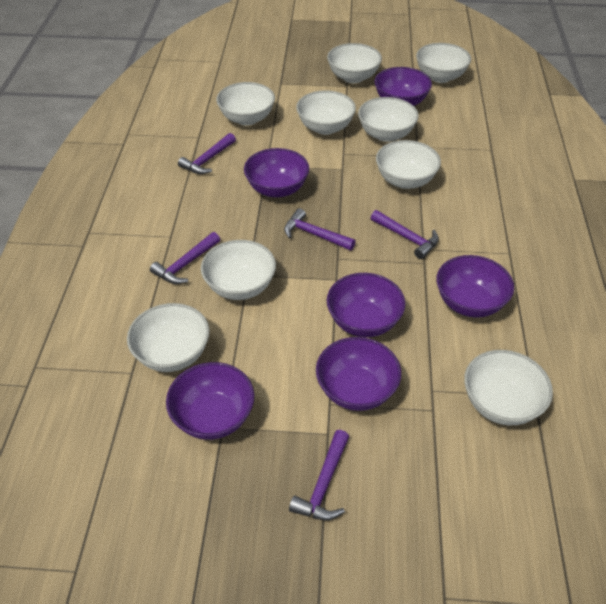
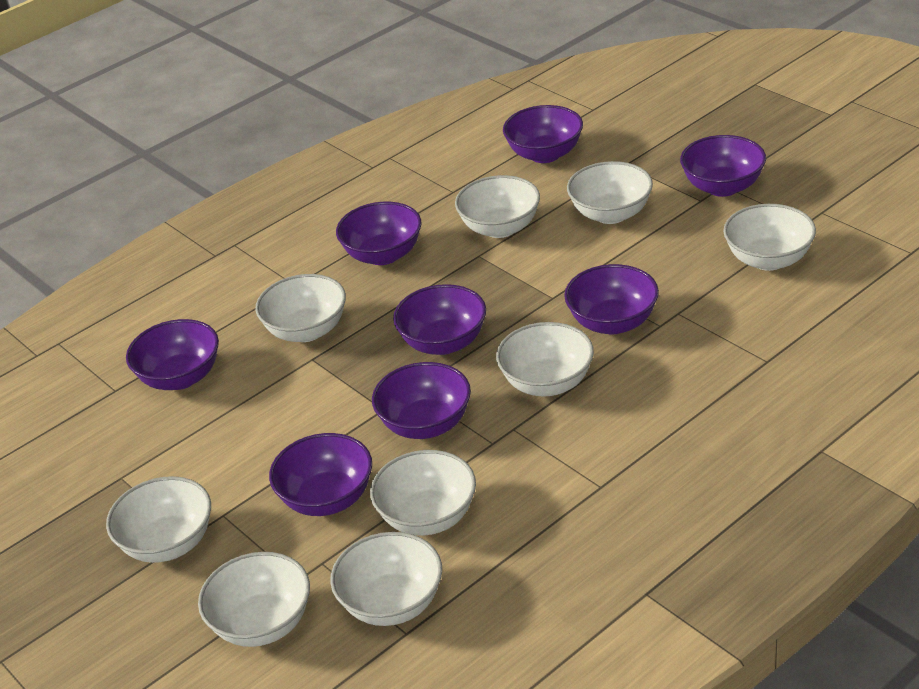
purple bowl: 6 -> 8
purple hammer: 5 -> 0

